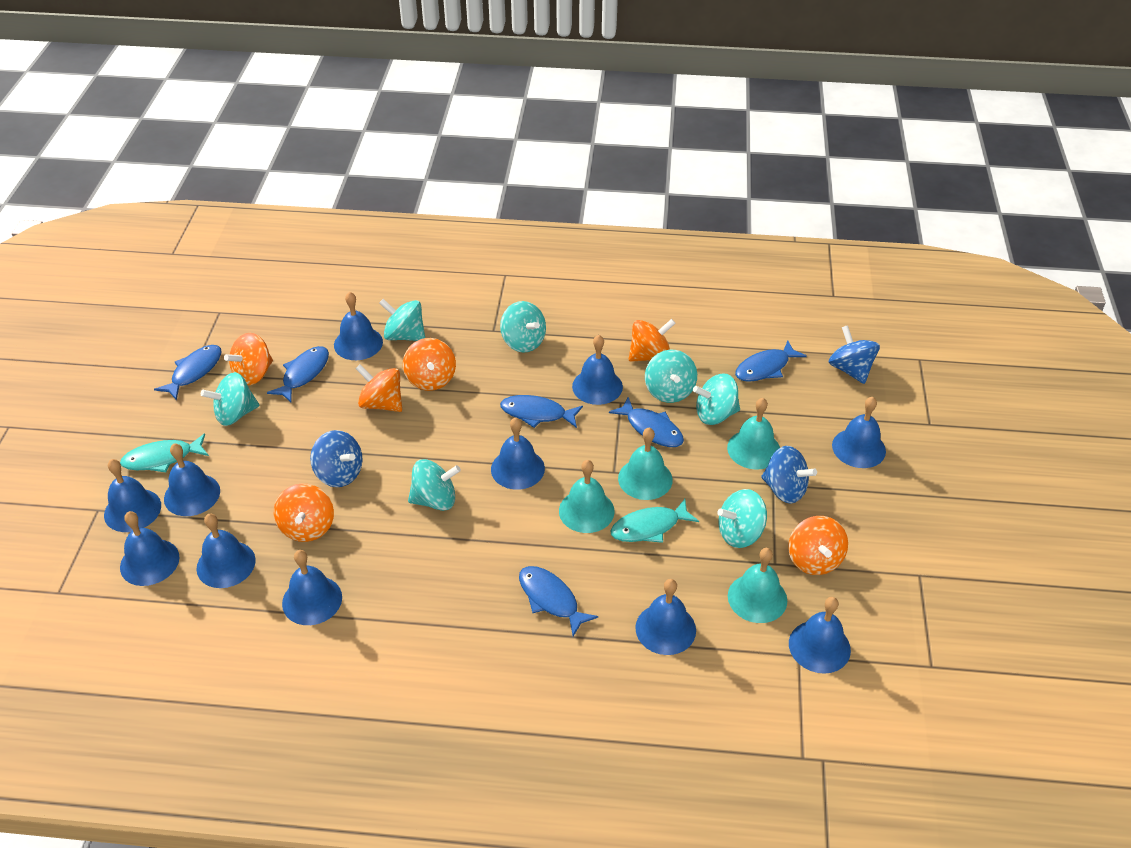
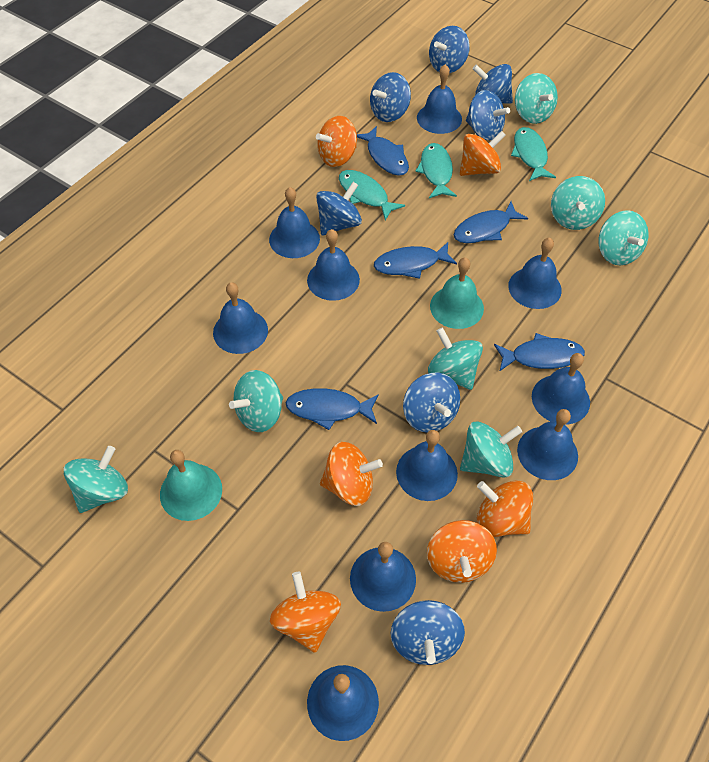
blue bell: 11 -> 10
blue fish: 6 -> 5
blue spinning top: 3 -> 7
turquoise bell: 4 -> 2
turquoise fish: 2 -> 3

